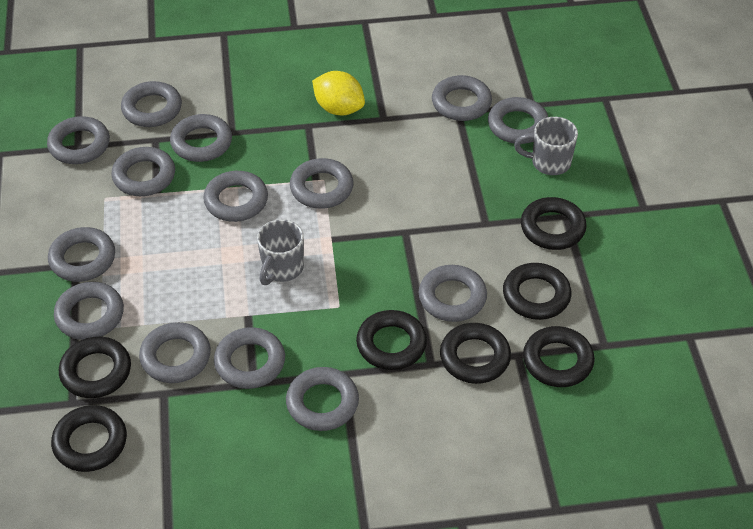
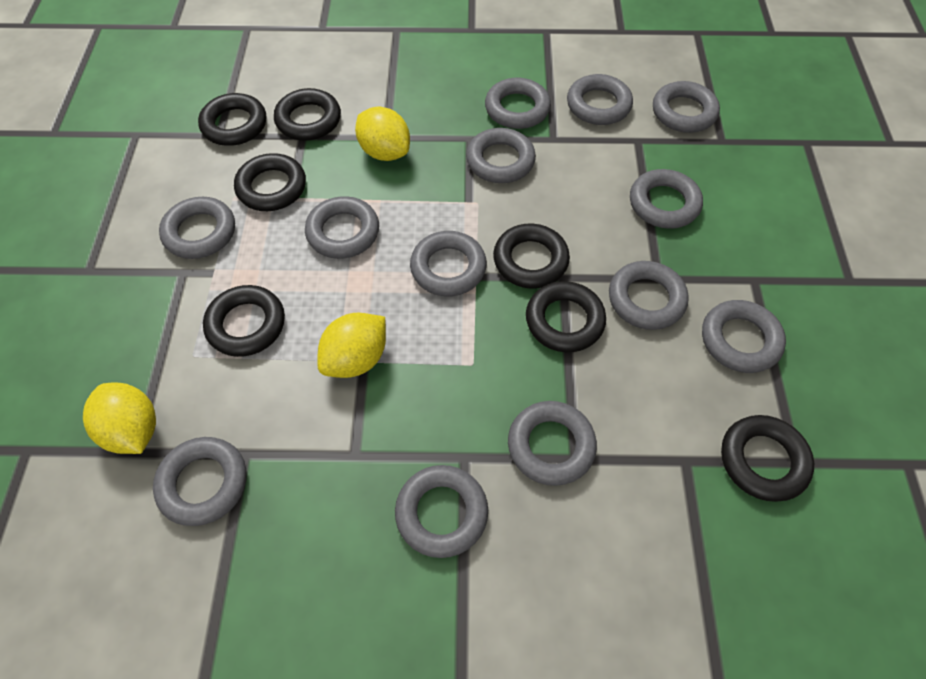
grey mug: 2 -> 0
grey ring: 14 -> 13
yellow lemon: 1 -> 3

